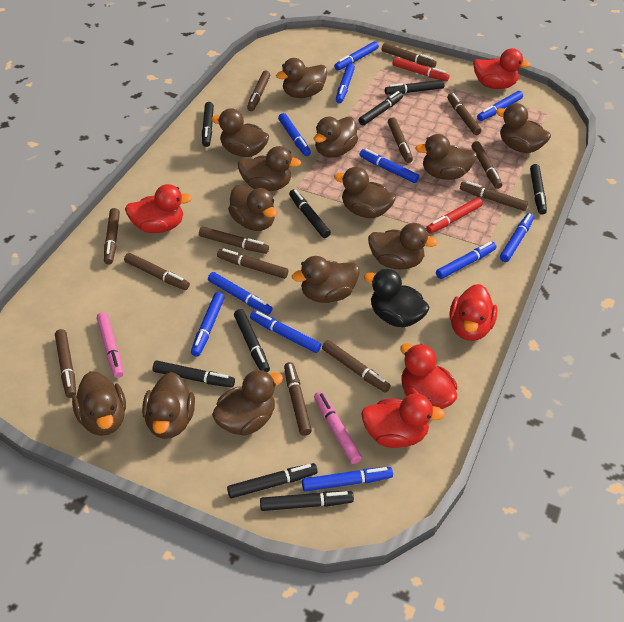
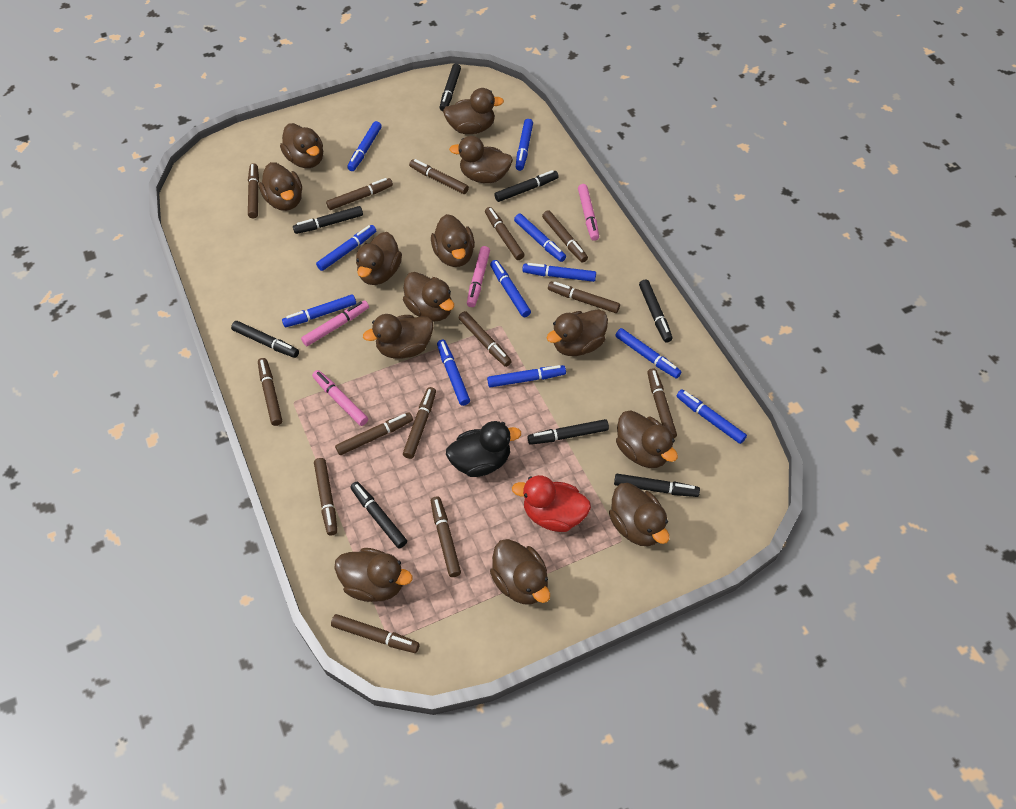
black marker: 9 -> 8
brown marker: 13 -> 14
pink marker: 2 -> 4
red duck: 5 -> 1
red marker: 2 -> 0

